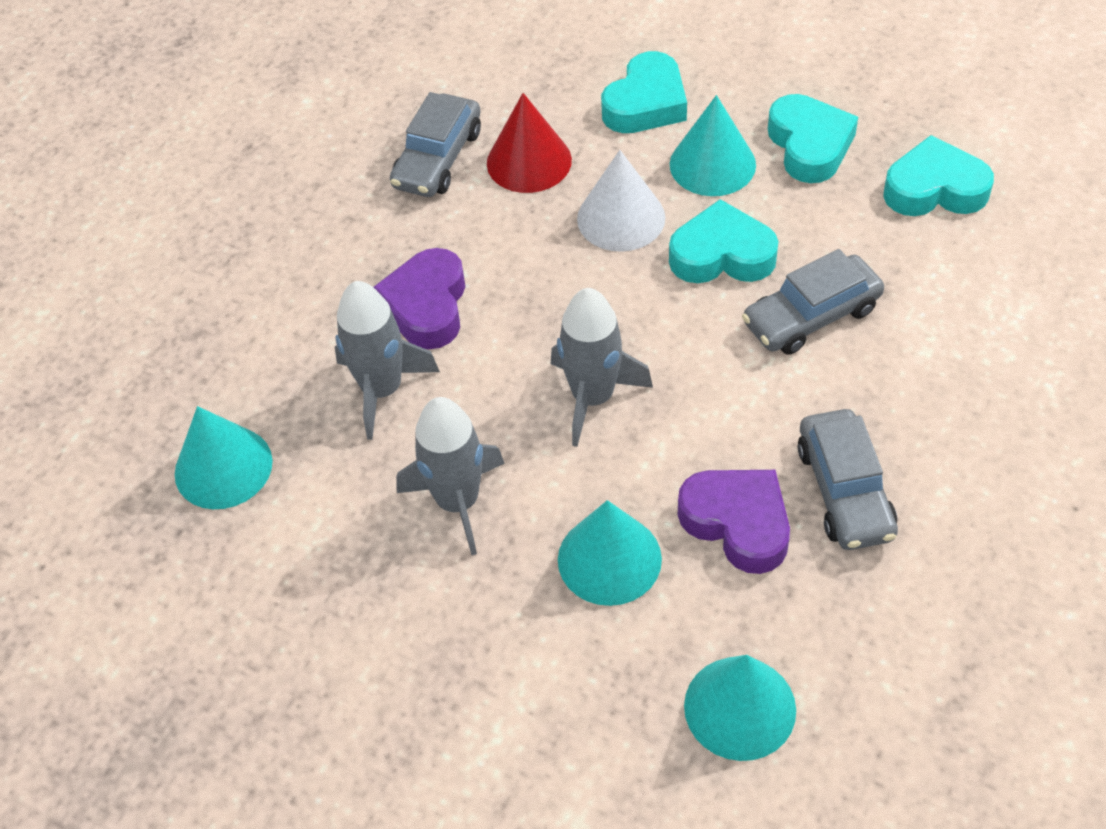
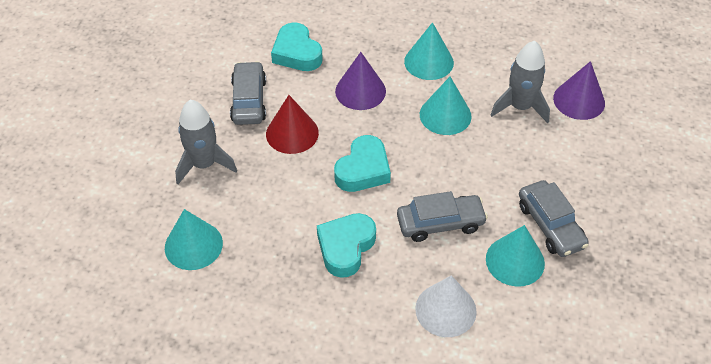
grey rocket: 3 -> 2
purple cone: 0 -> 2
purple heart: 2 -> 0
turquoise heart: 4 -> 3

